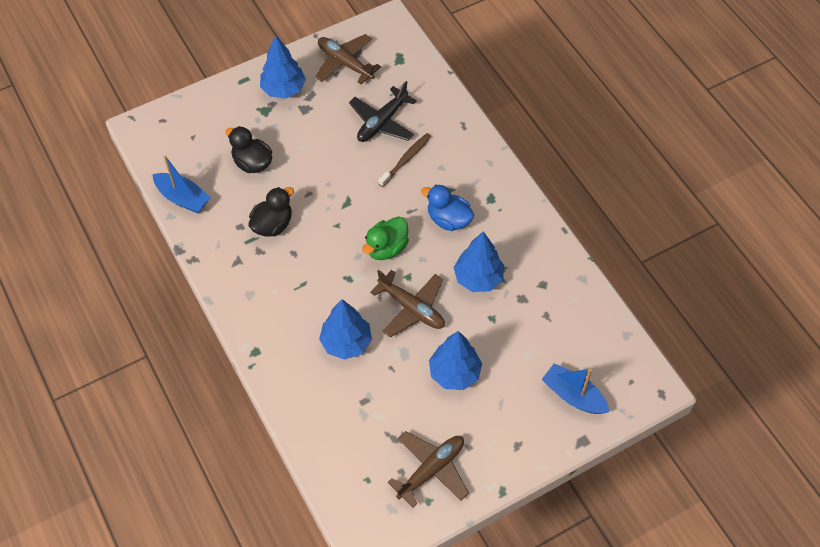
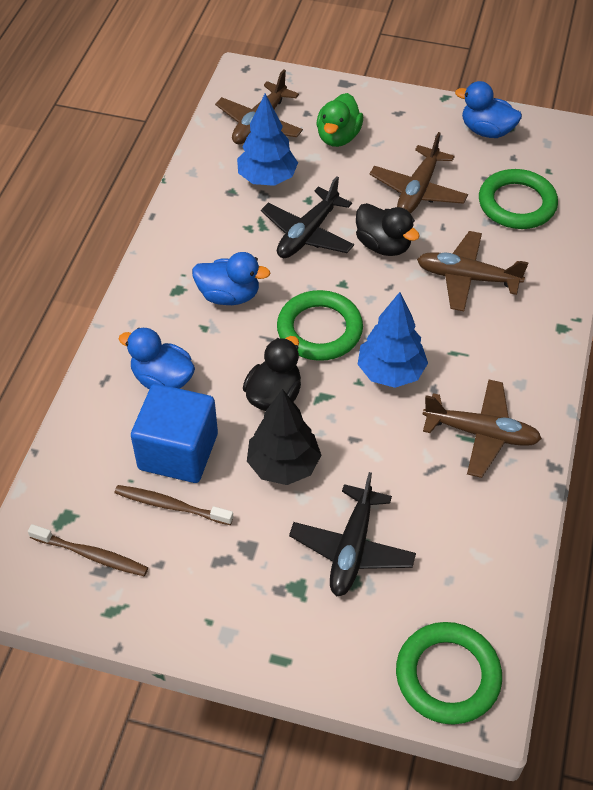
black plane: 1 -> 2
black tree: 0 -> 1
blue boat: 2 -> 0
blue cube: 0 -> 1
blue duck: 1 -> 3
blue tree: 4 -> 2
brown plane: 3 -> 4
brown toothbrush: 1 -> 2
green ring: 0 -> 3

